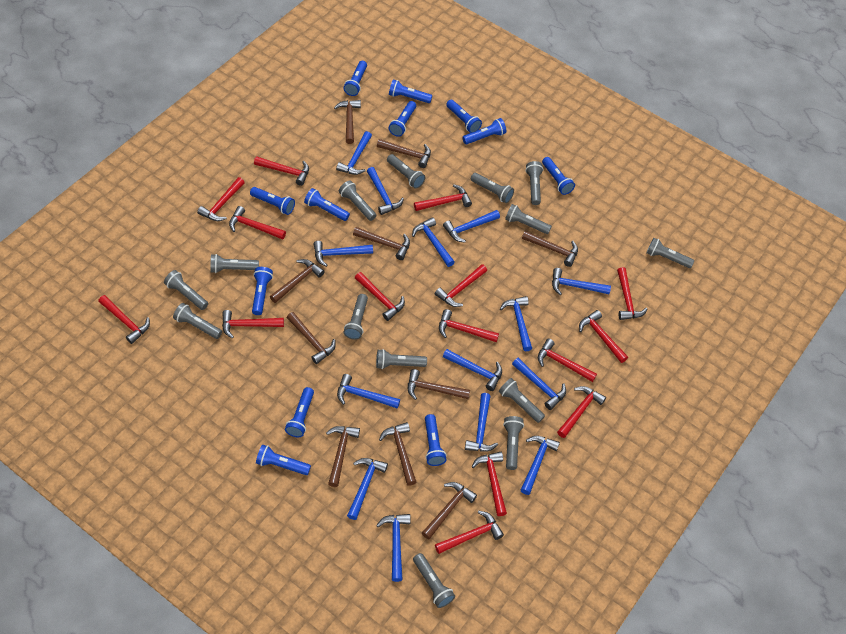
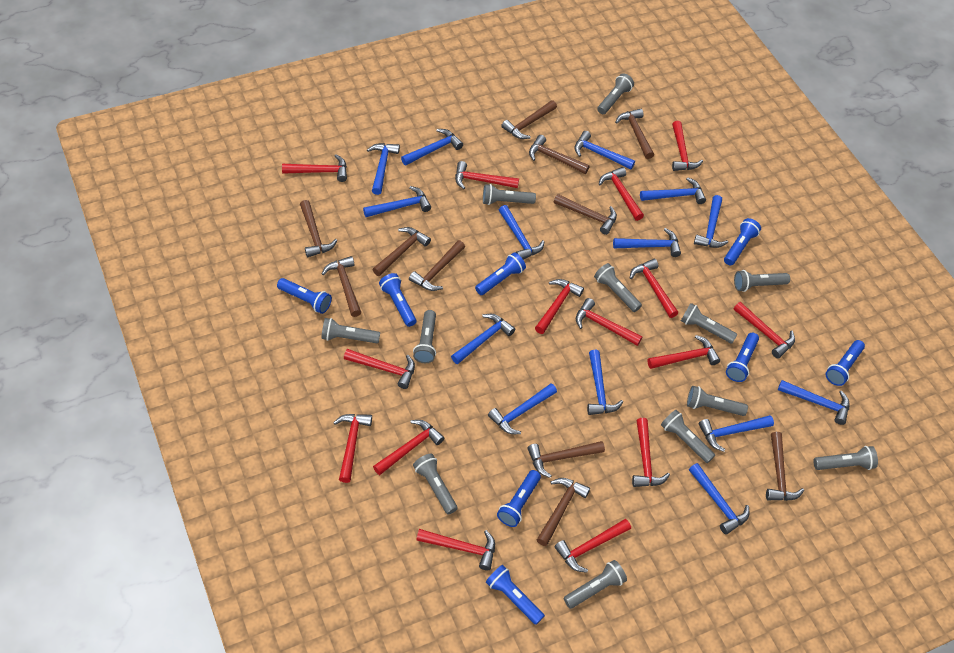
blue flashlight: 12 -> 8
brown hammer: 10 -> 11
grey flashlight: 14 -> 12

